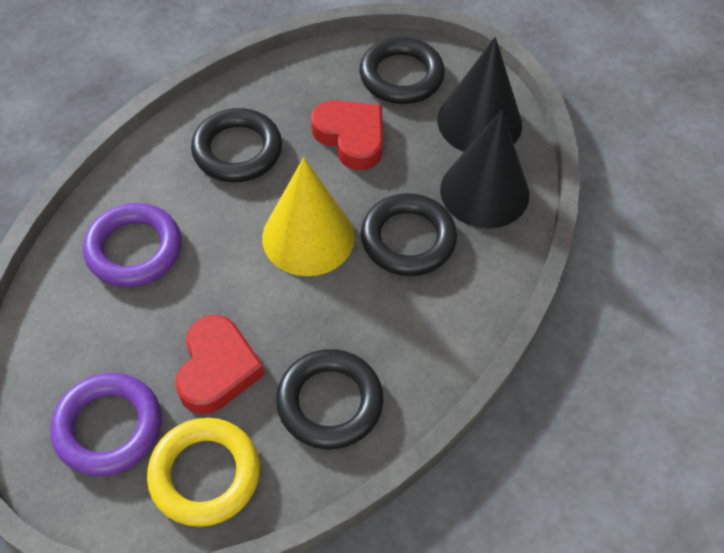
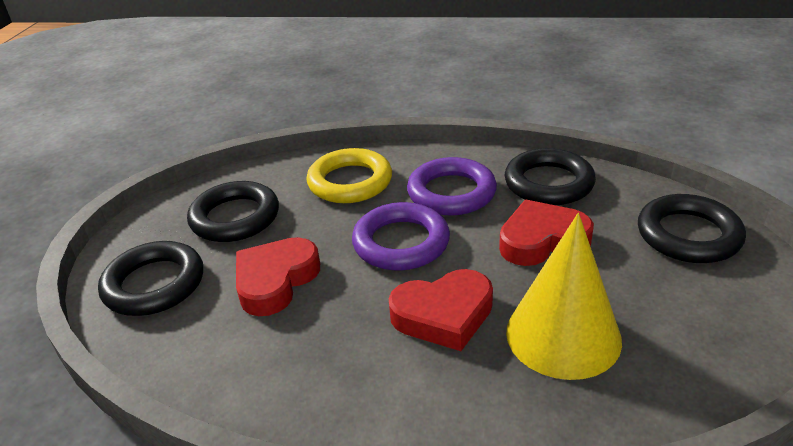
black cone: 2 -> 0
red heart: 2 -> 3

